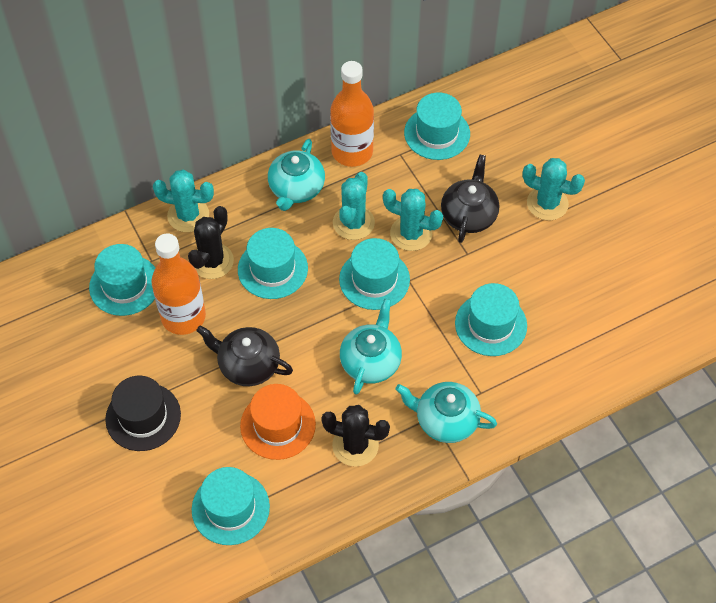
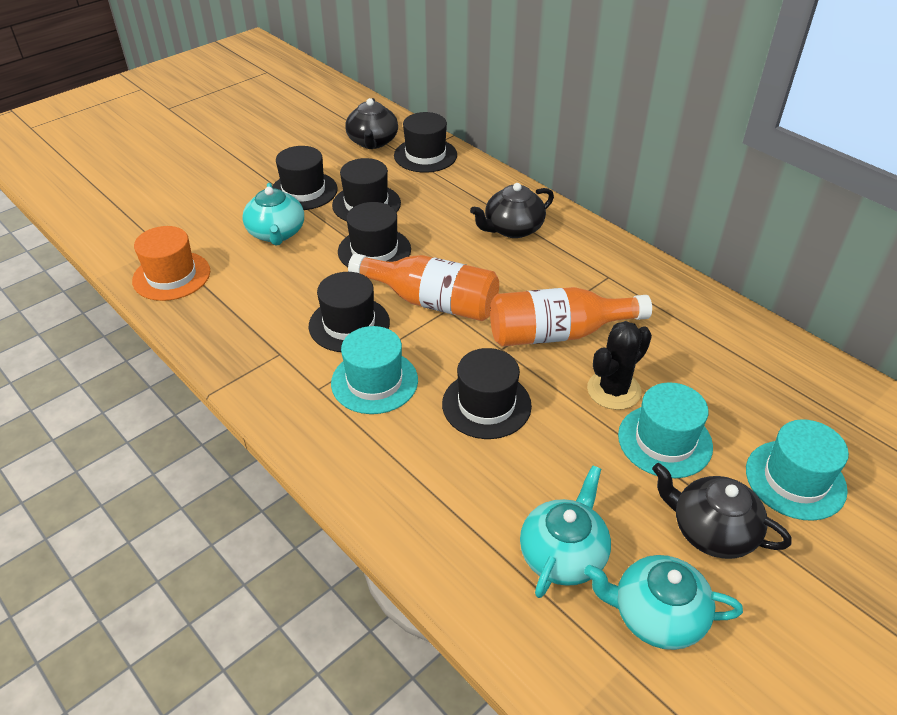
black cactus: 2 -> 1
black hat: 1 -> 6
black teapot: 2 -> 3
turquoise cactus: 4 -> 0
turquoise hat: 6 -> 3

